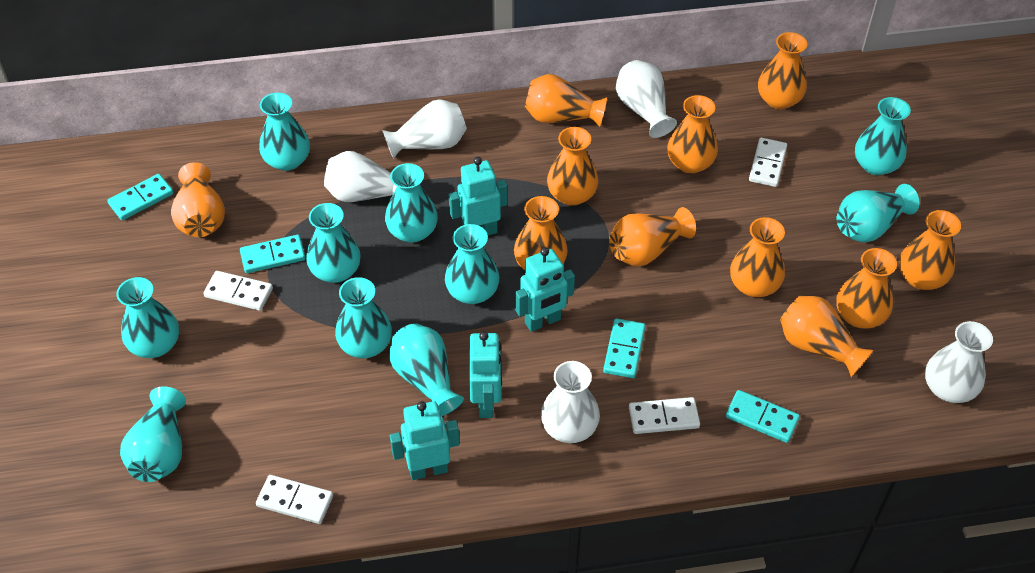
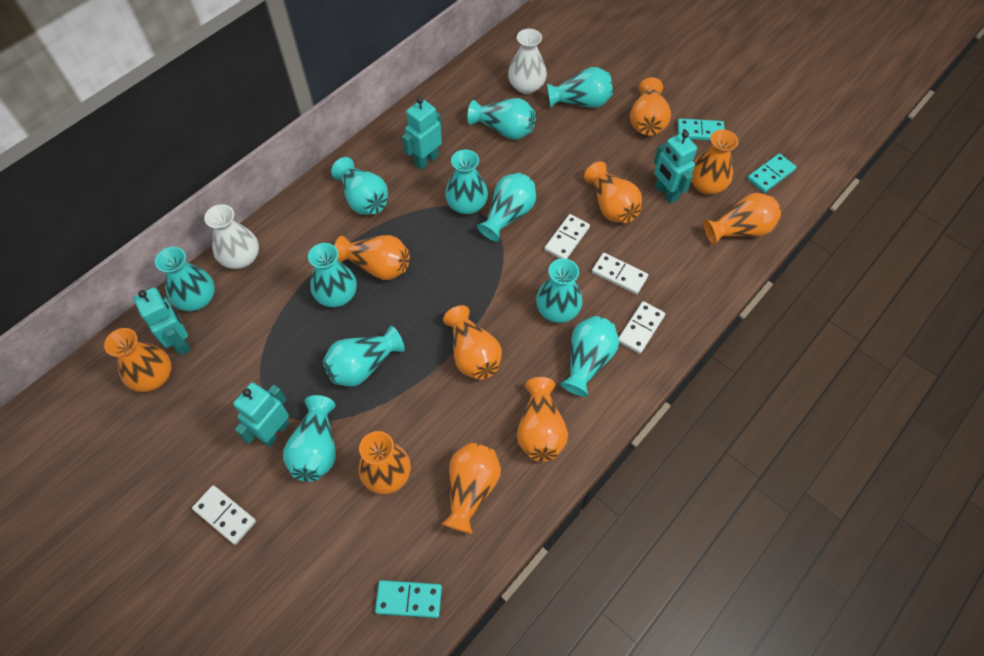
orange vase: 11 -> 10
turquoise domino: 4 -> 3
turquoise vase: 10 -> 11
white vase: 5 -> 2

